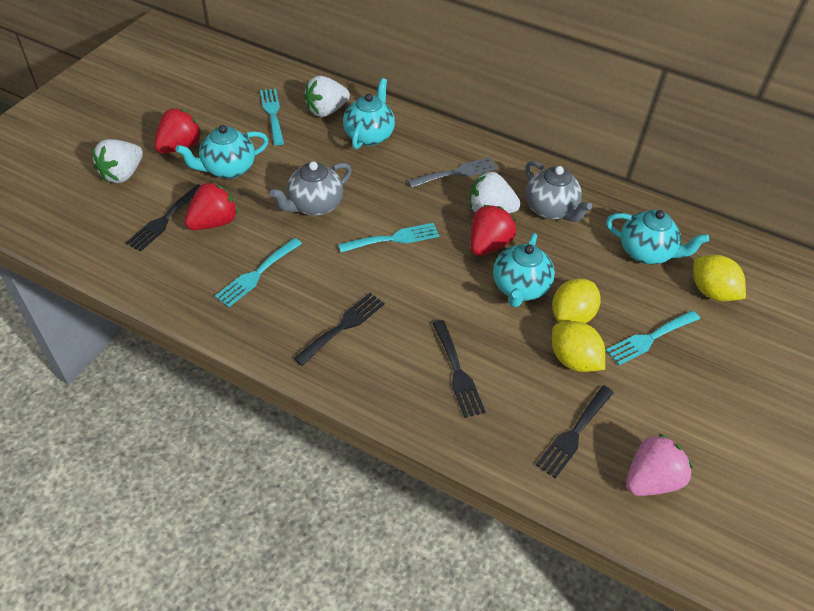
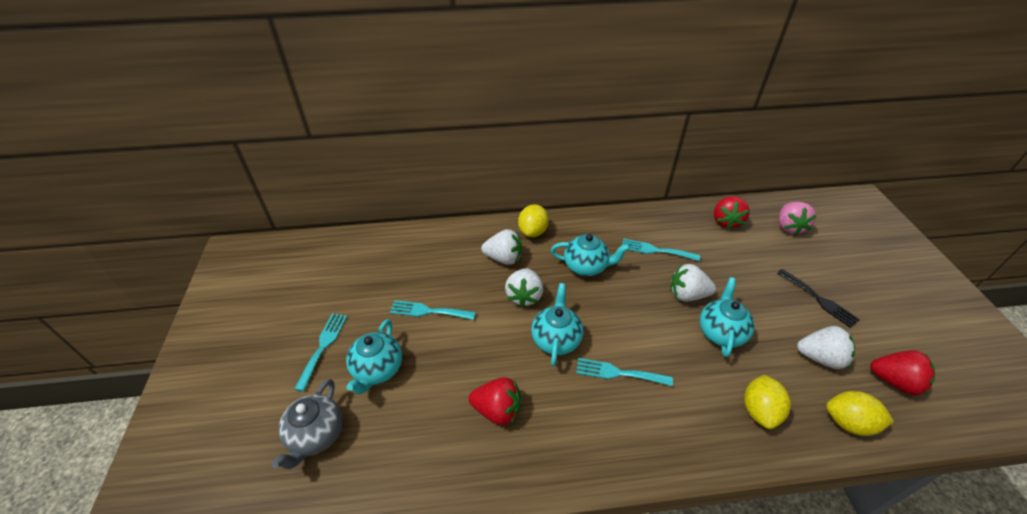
black fork: 4 -> 1
grey fork: 1 -> 0
grey teapot: 2 -> 1
white strawberry: 3 -> 4

